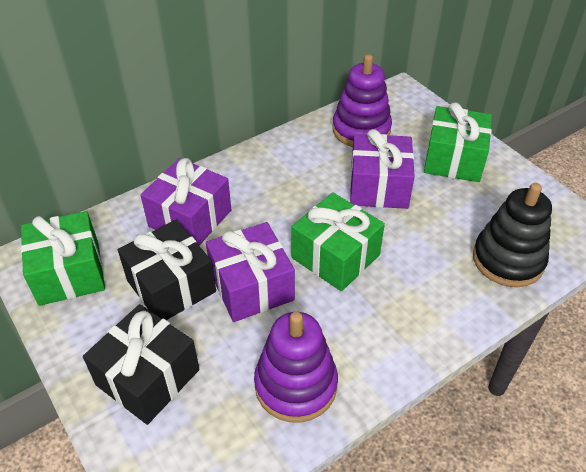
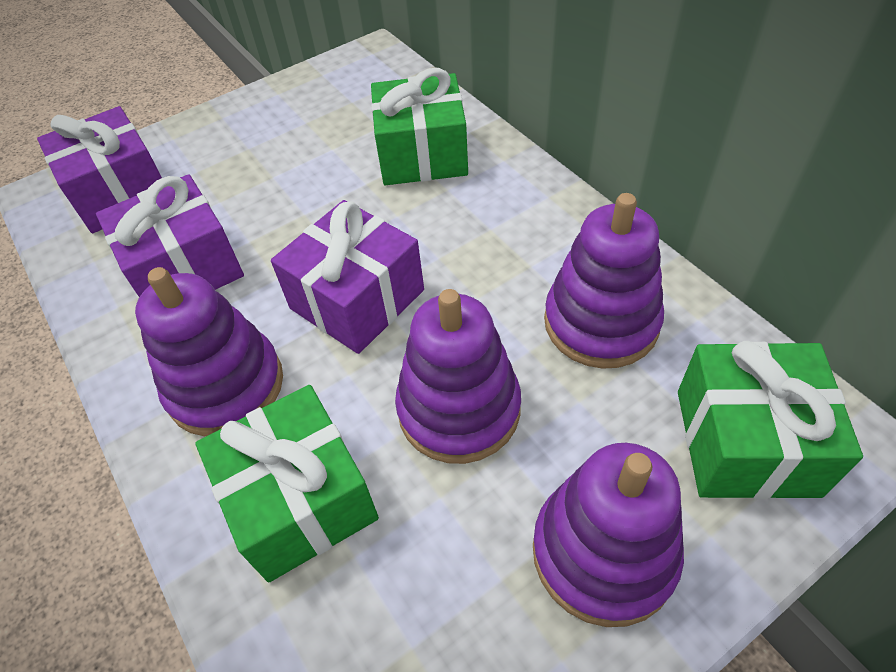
black gift: 2 -> 0
black stacking toy: 1 -> 0
purple stacking toy: 2 -> 4

